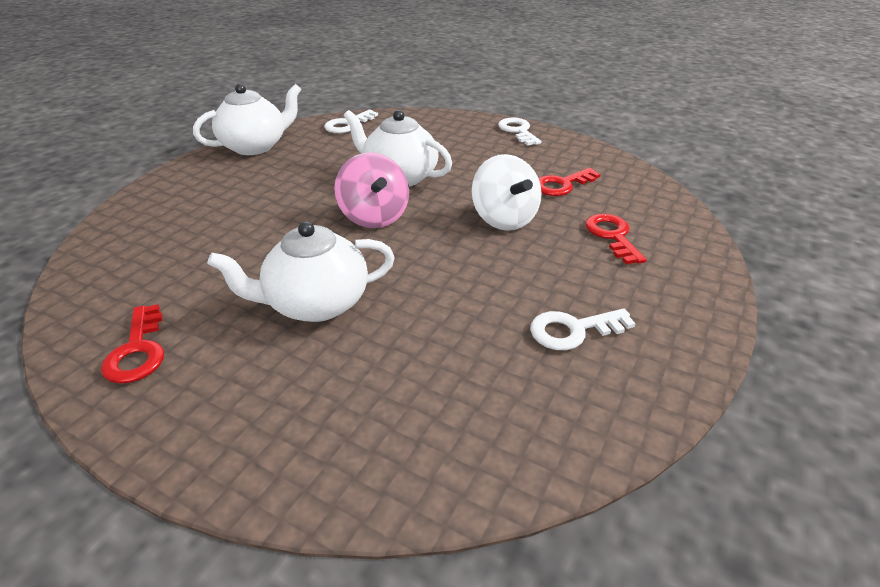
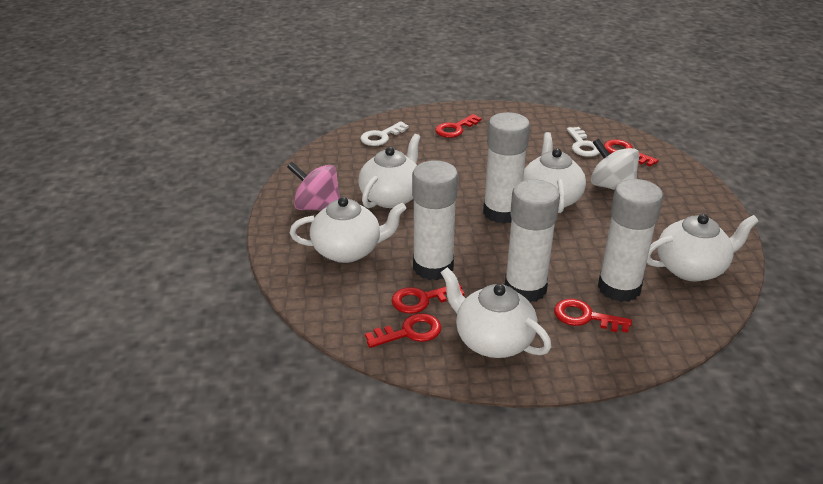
red key: 3 -> 5
white glue stick: 0 -> 4
white key: 3 -> 2
white teapot: 3 -> 5

